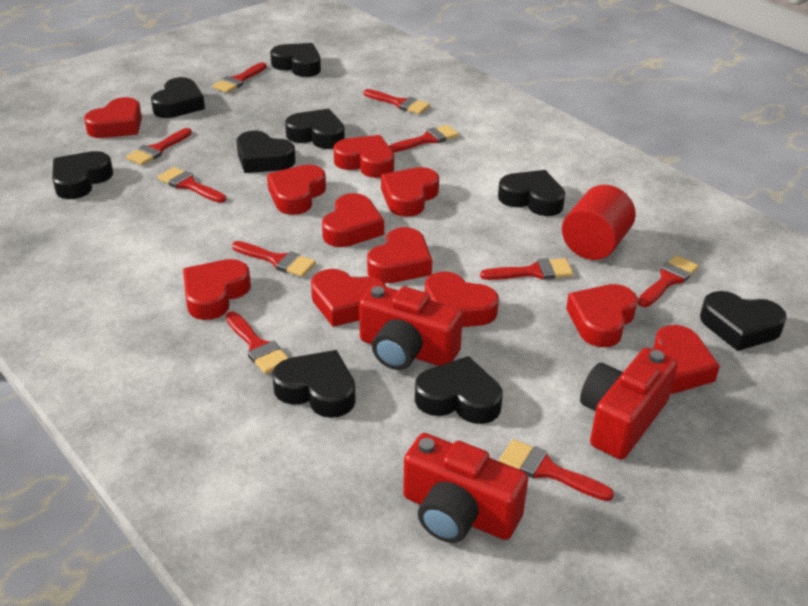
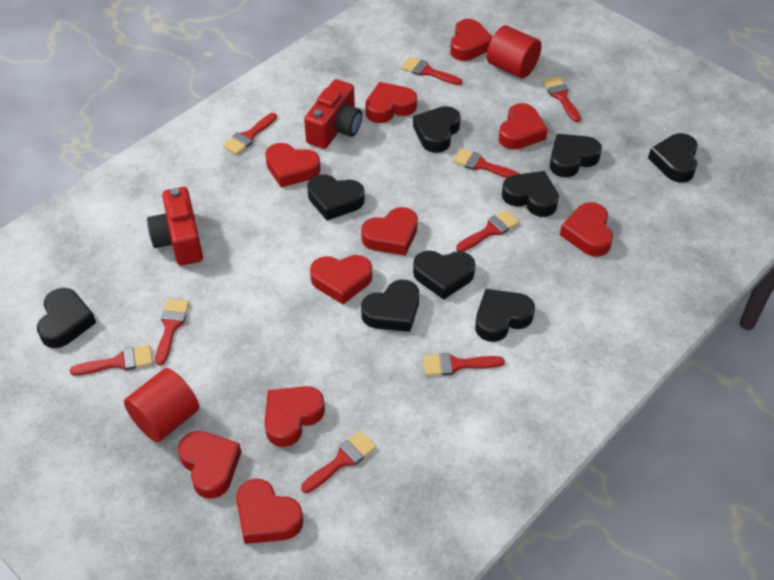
red brush: 10 -> 9
red camera: 3 -> 2
red cylinder: 1 -> 2
red heart: 11 -> 10

